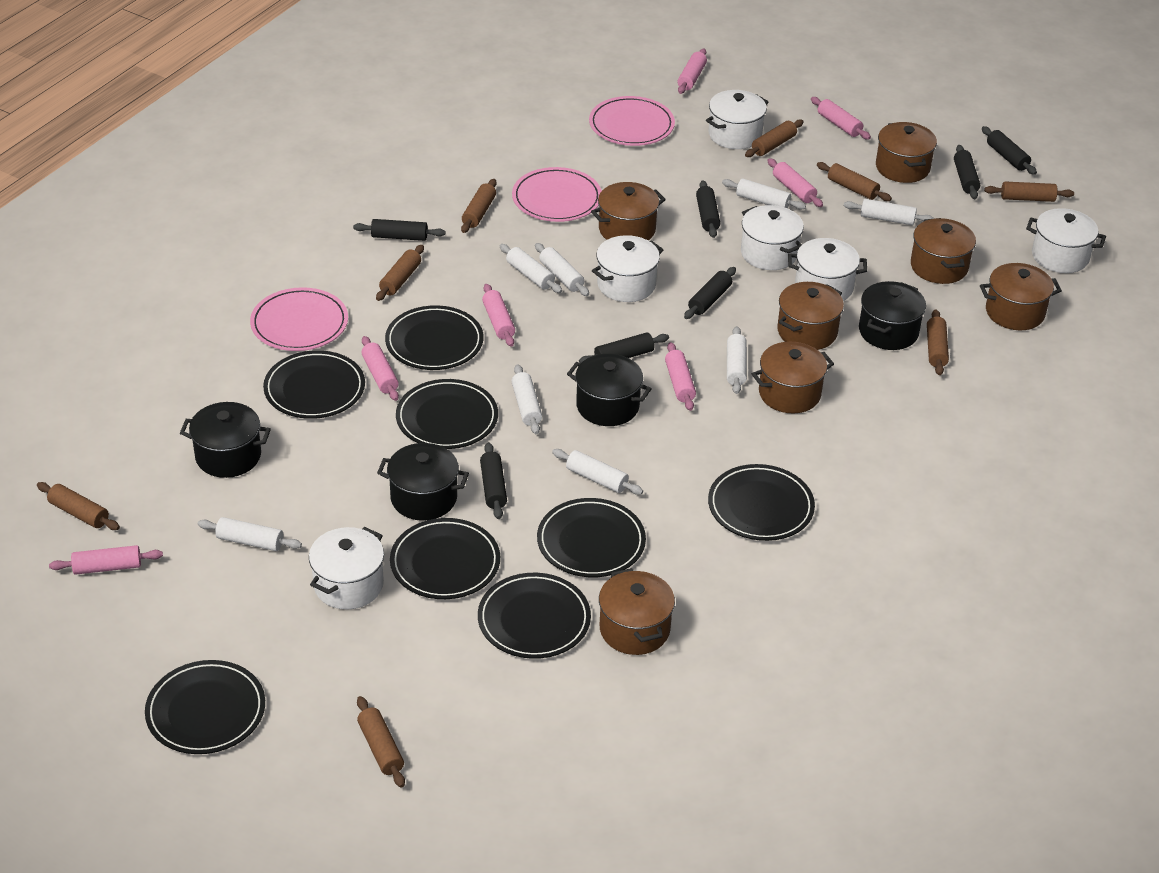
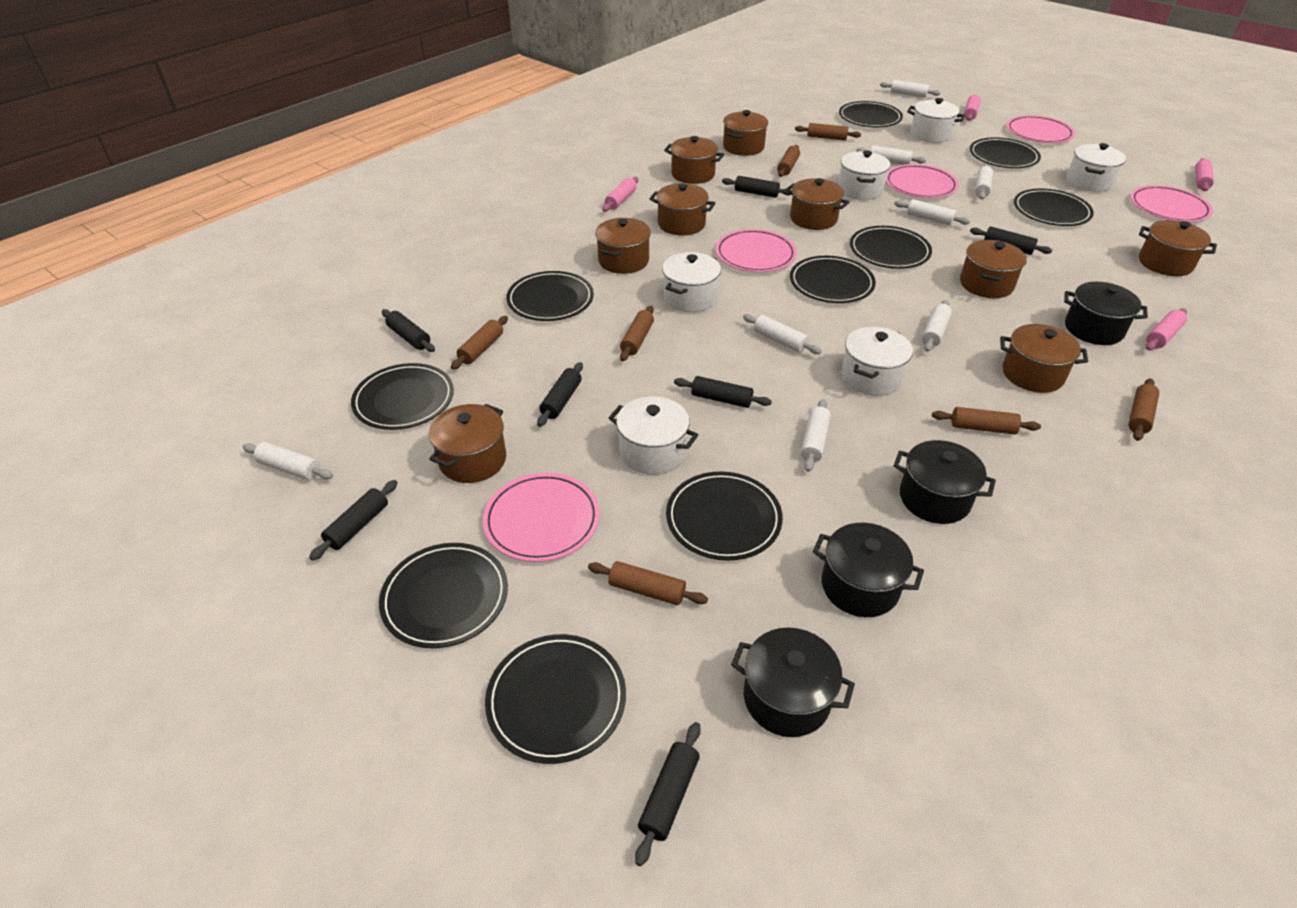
black plate: 8 -> 10
brown pot: 7 -> 9
brown rolling pin: 8 -> 7
pink plate: 3 -> 5
pink rolling pin: 7 -> 4

